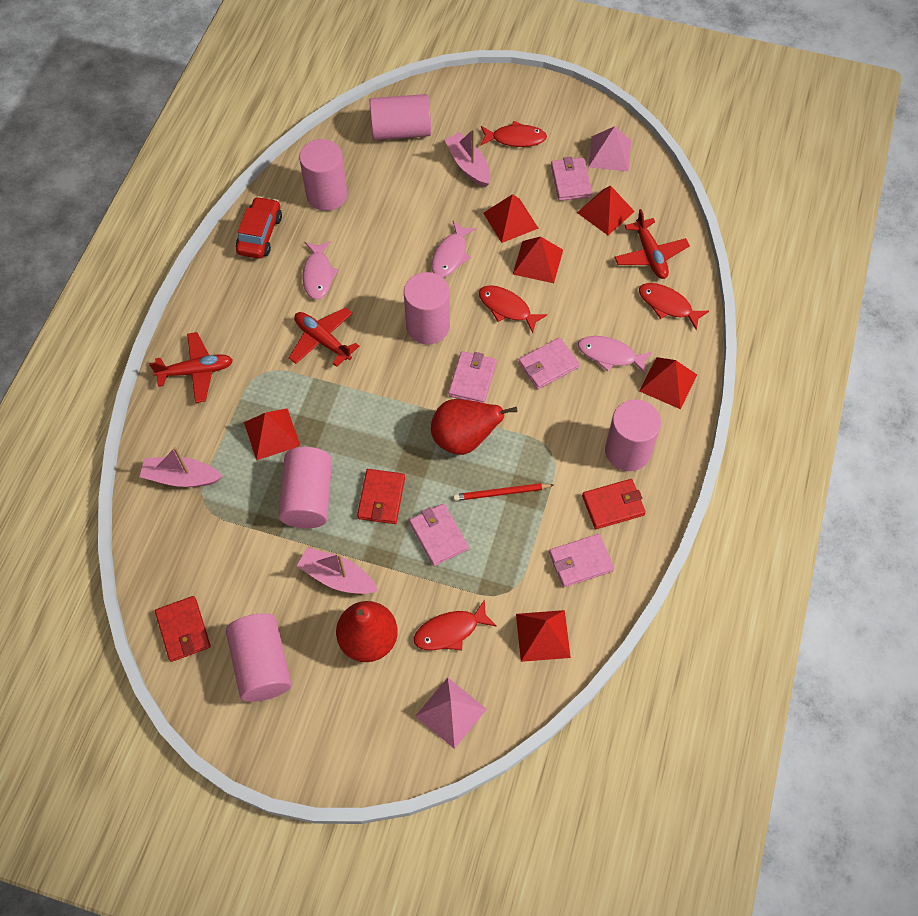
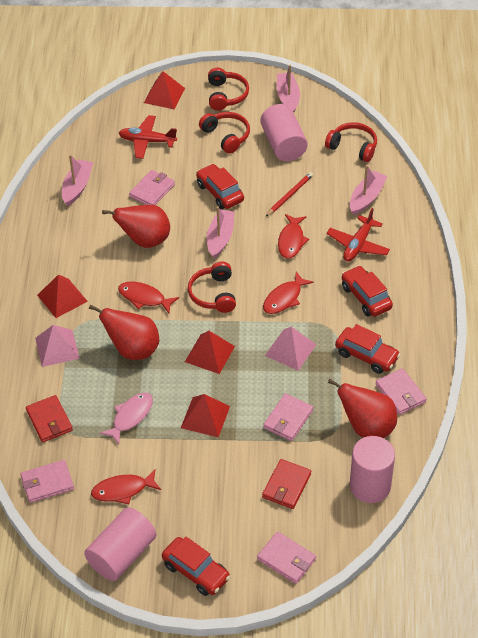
pink boat: 3 -> 4
pink cylinder: 6 -> 3
pink fish: 3 -> 1
red car: 1 -> 4
red headphones: 0 -> 4
red pear: 2 -> 3
red plane: 3 -> 2
red pyramid: 6 -> 4
red wallet: 3 -> 2

